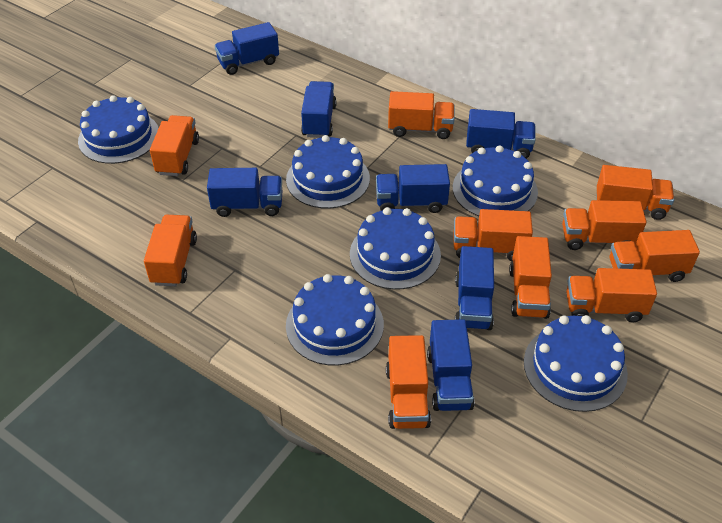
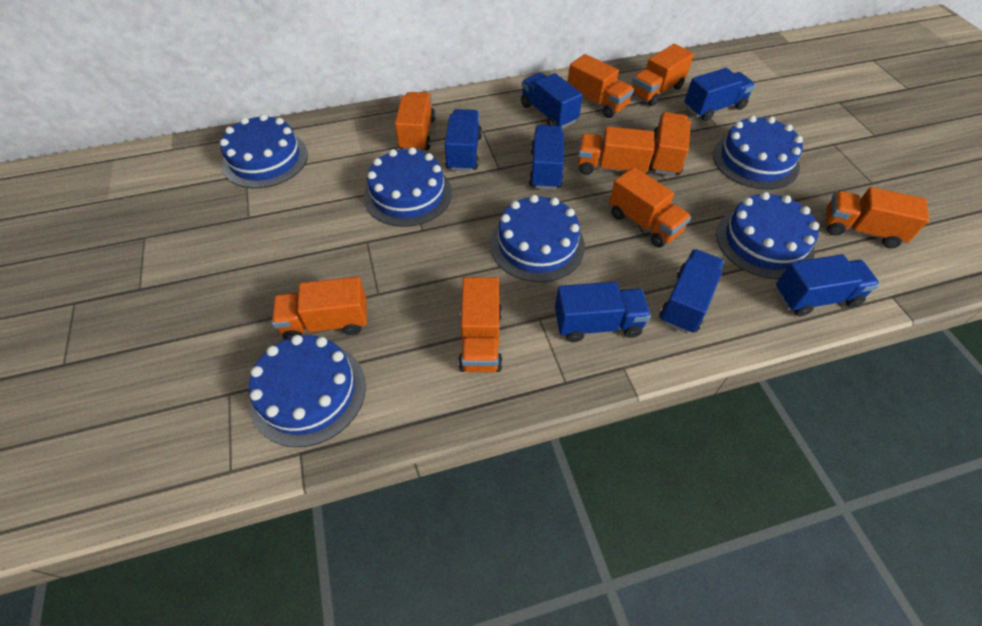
orange truck: 10 -> 9

